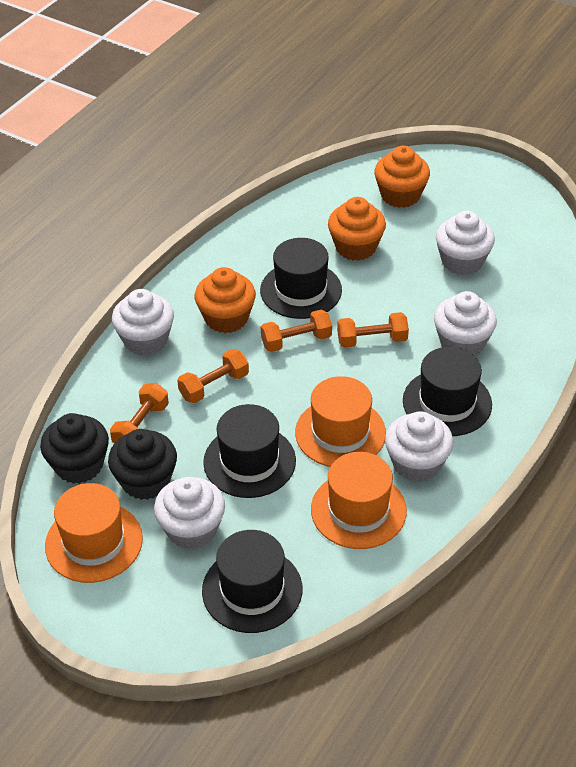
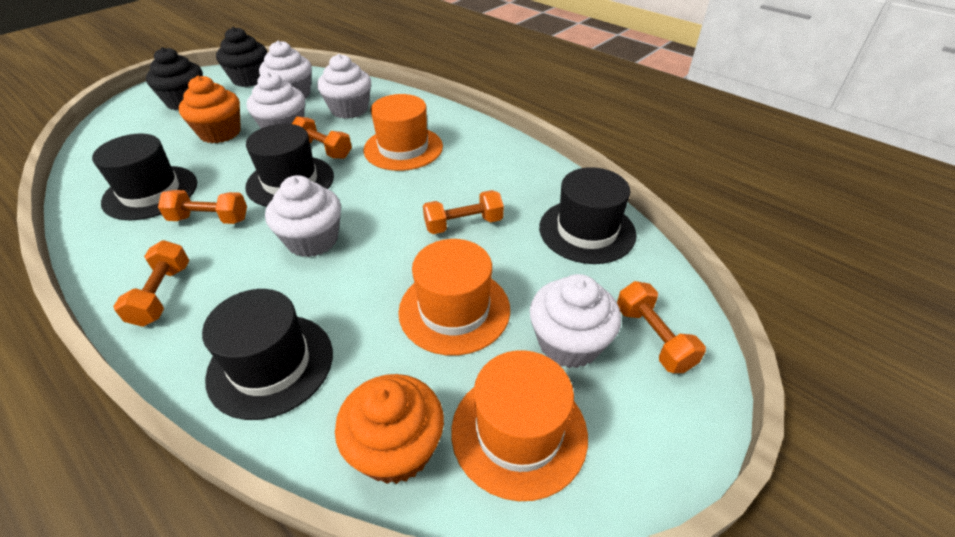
orange cupcake: 3 -> 2
orange dumbbell: 4 -> 5

